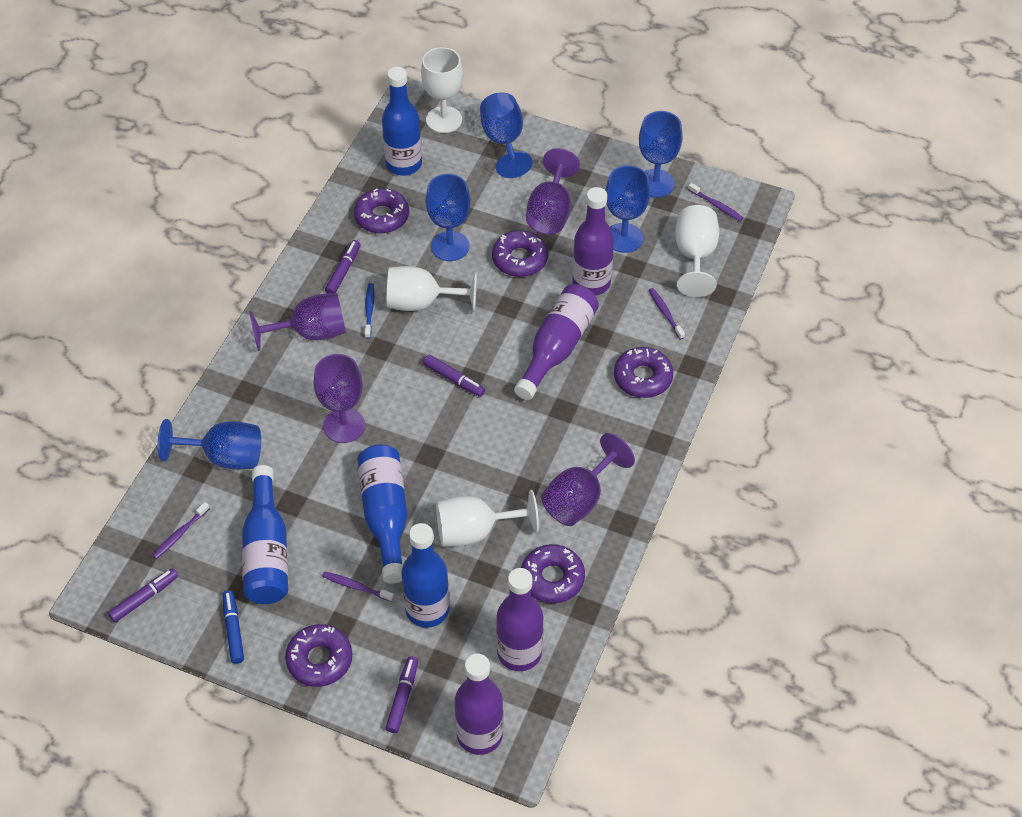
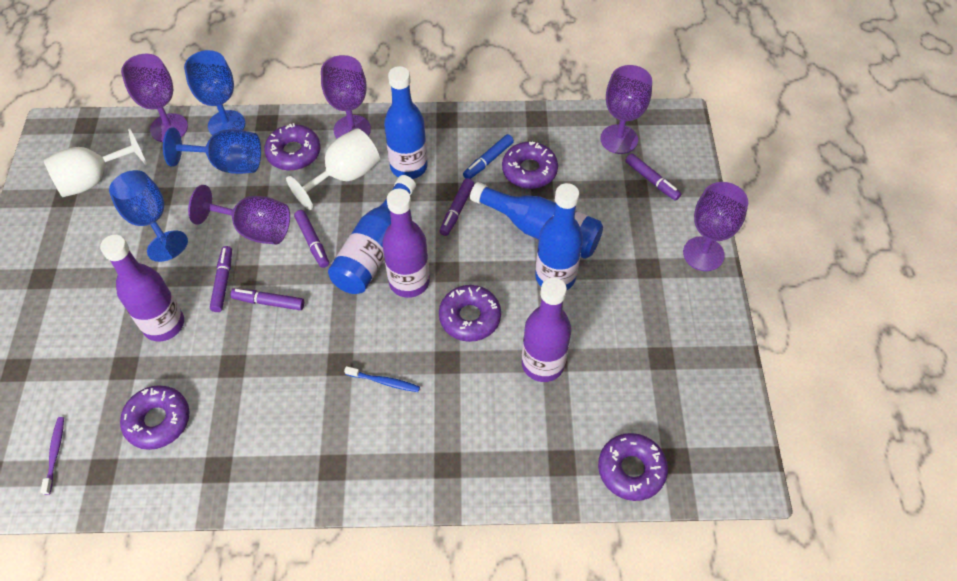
blue goblet: 5 -> 3
purple bottle: 4 -> 3
purple goblet: 4 -> 5
purple marker: 4 -> 5
purple toothbrush: 4 -> 1
white goblet: 4 -> 2

